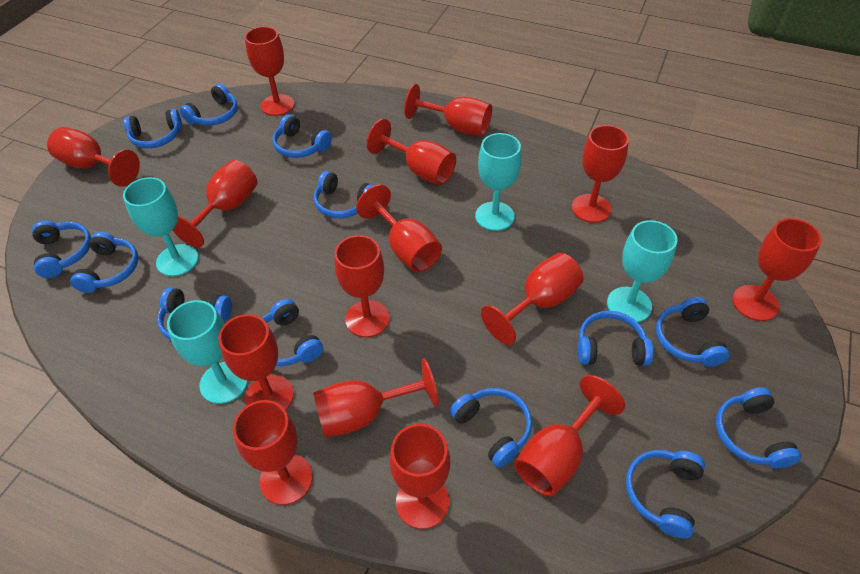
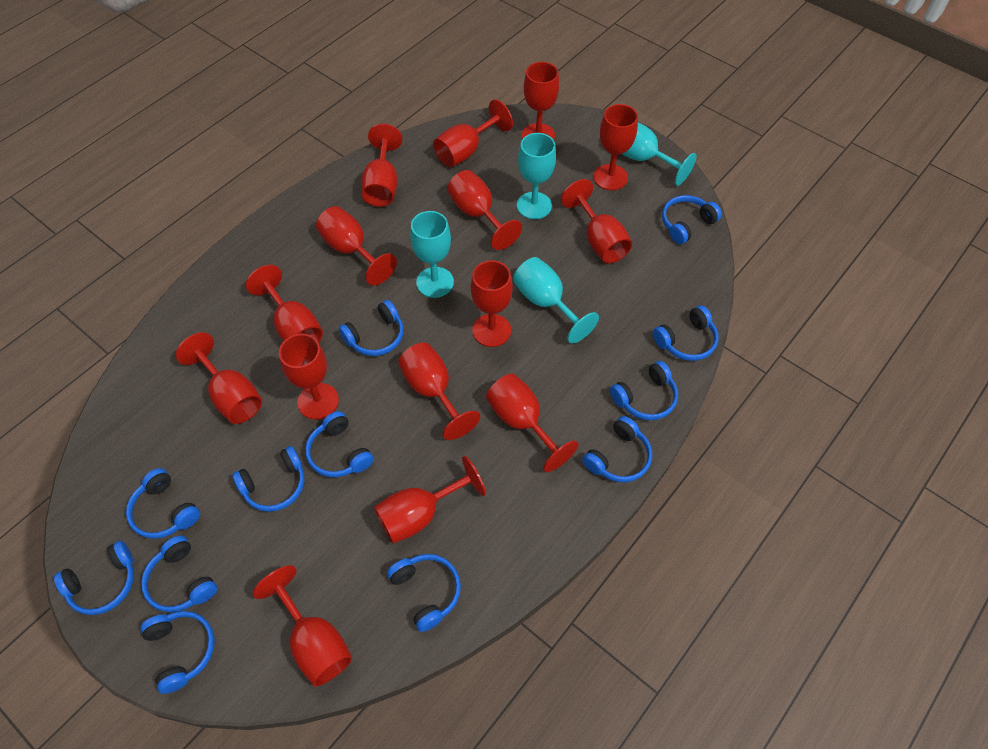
blue headphones: 13 -> 12

